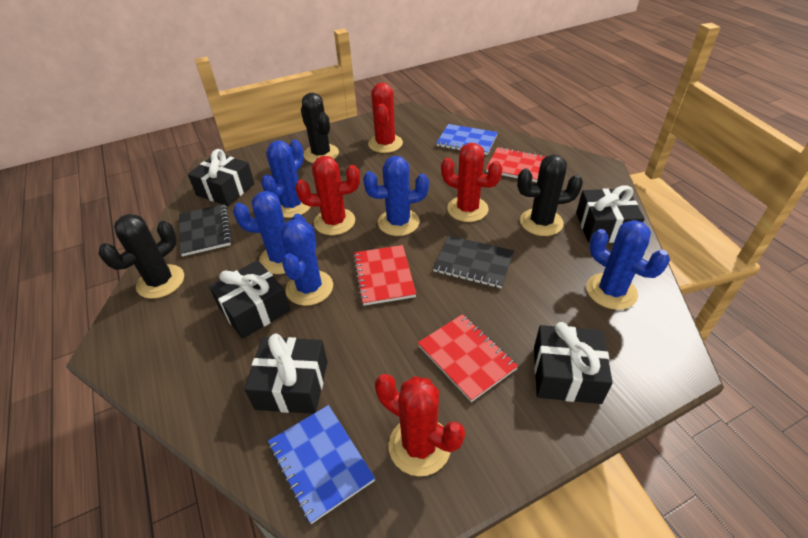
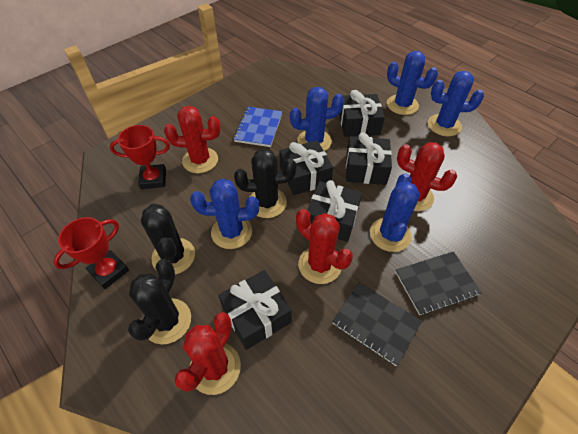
blue notebook: 2 -> 1
red notebook: 3 -> 0
red trophy: 0 -> 2

